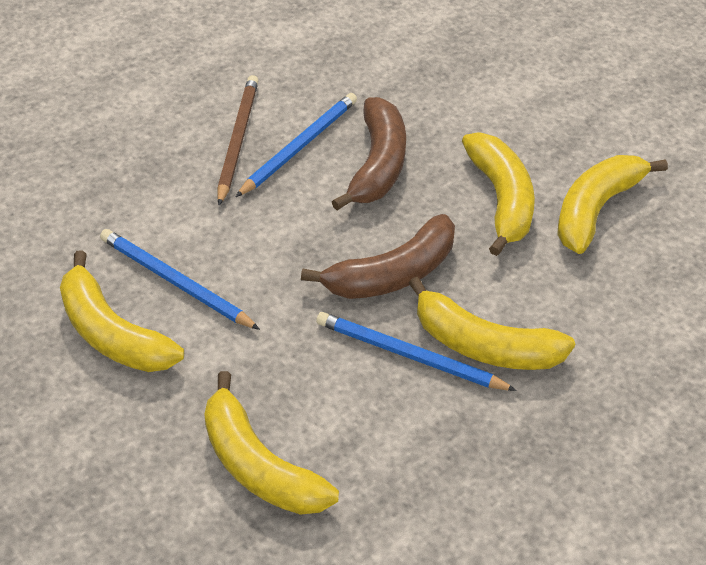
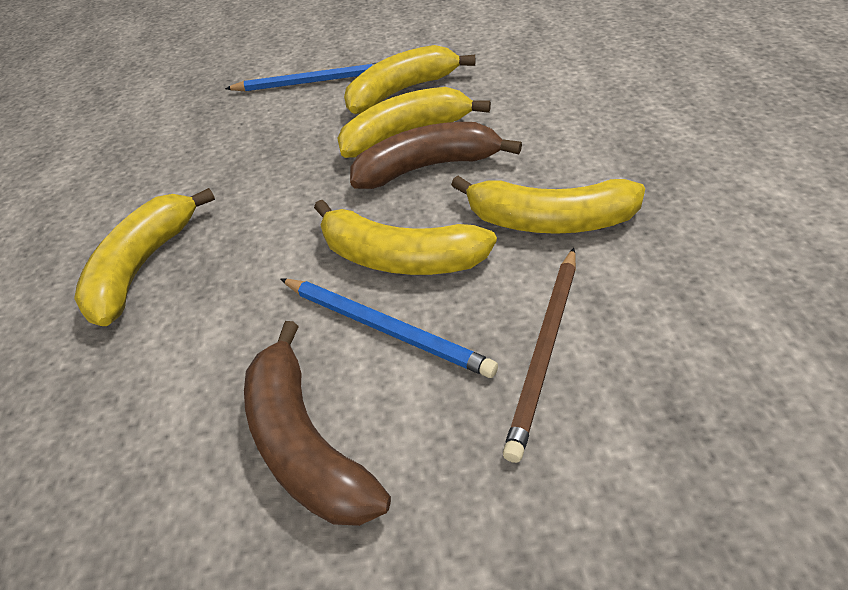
blue pencil: 3 -> 2

